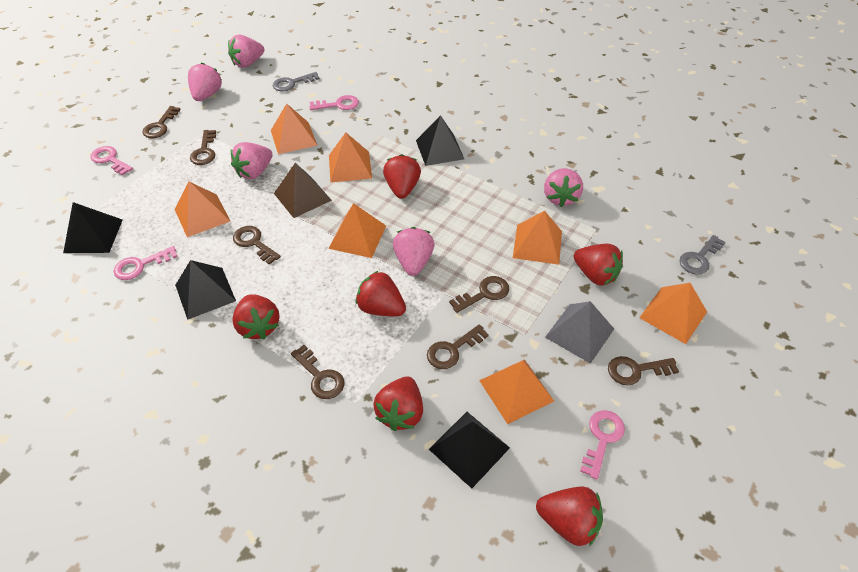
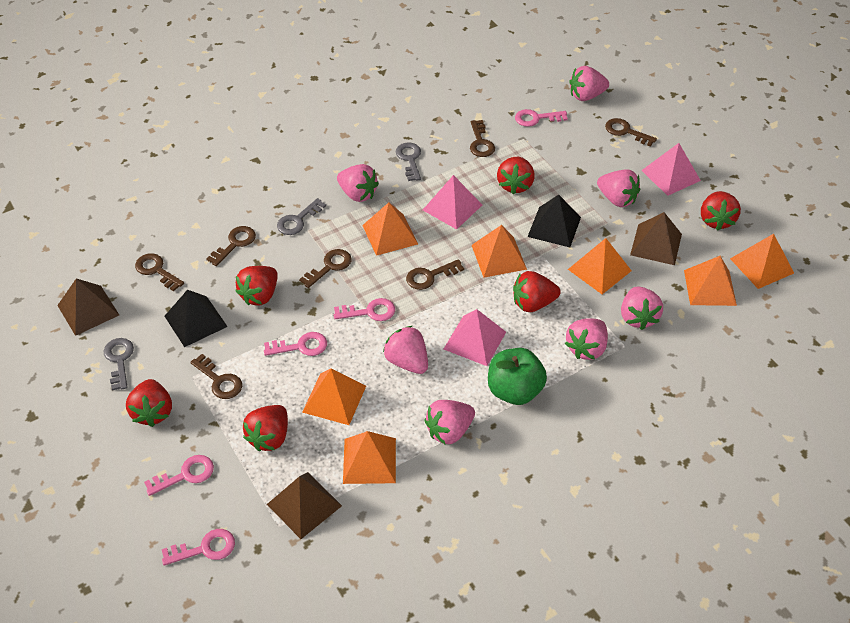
black pyramid: 4 -> 2
brown pyramid: 1 -> 3
green apple: 0 -> 1
grey key: 2 -> 3
grey pyramid: 1 -> 0
pink key: 4 -> 5
pink pyramid: 0 -> 3
pink strawberry: 5 -> 7

